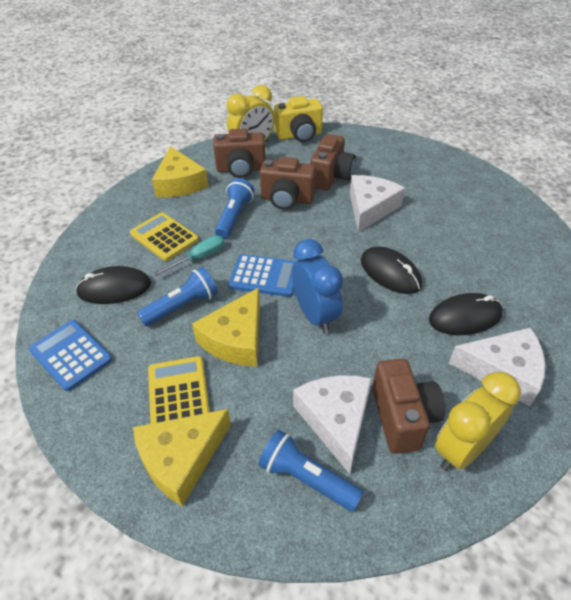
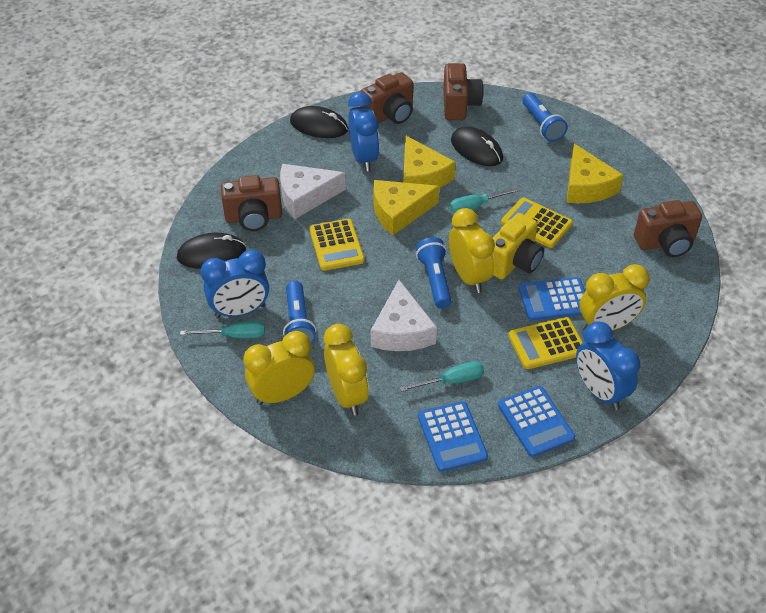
blue calculator: 2 -> 3
blue clock: 1 -> 3
turquoise screwdriver: 1 -> 3
white cheese: 3 -> 2
yellow calculator: 2 -> 3
yellow clock: 2 -> 4

